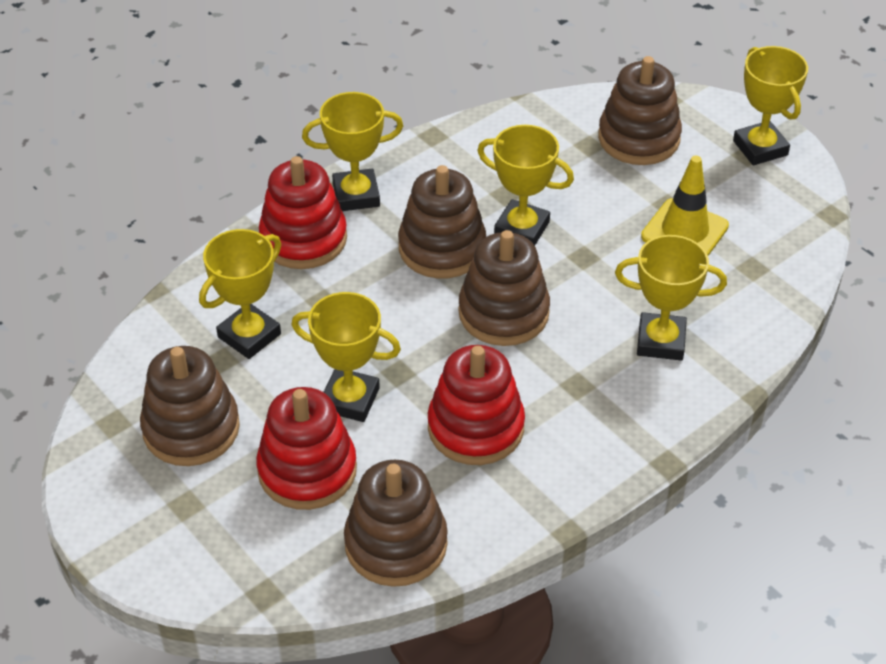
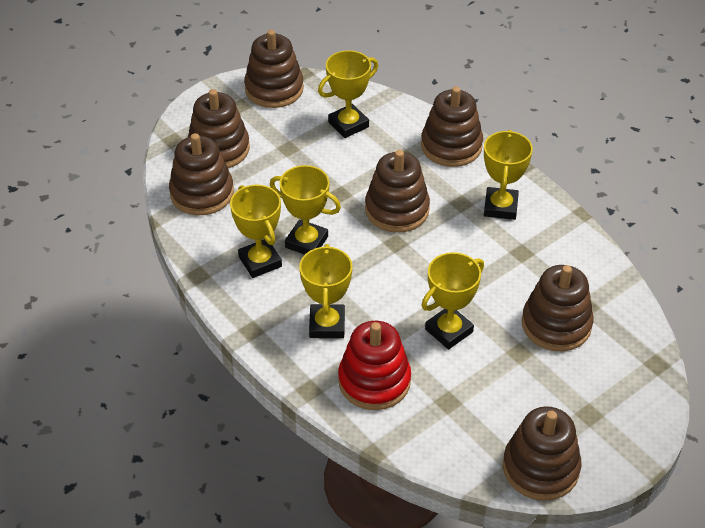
brown stacking toy: 5 -> 7
red stacking toy: 3 -> 1
yellow traffic cone: 1 -> 0

